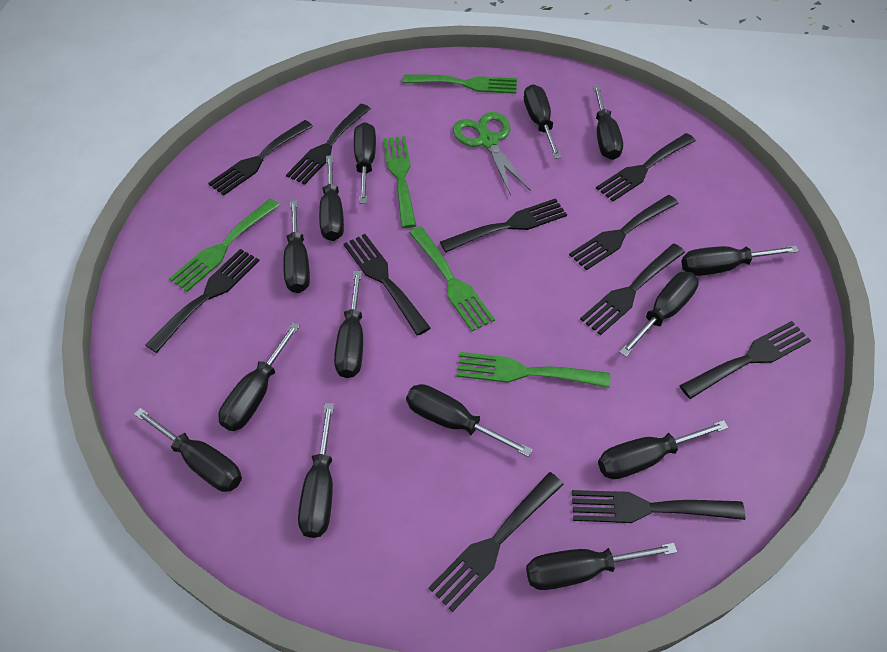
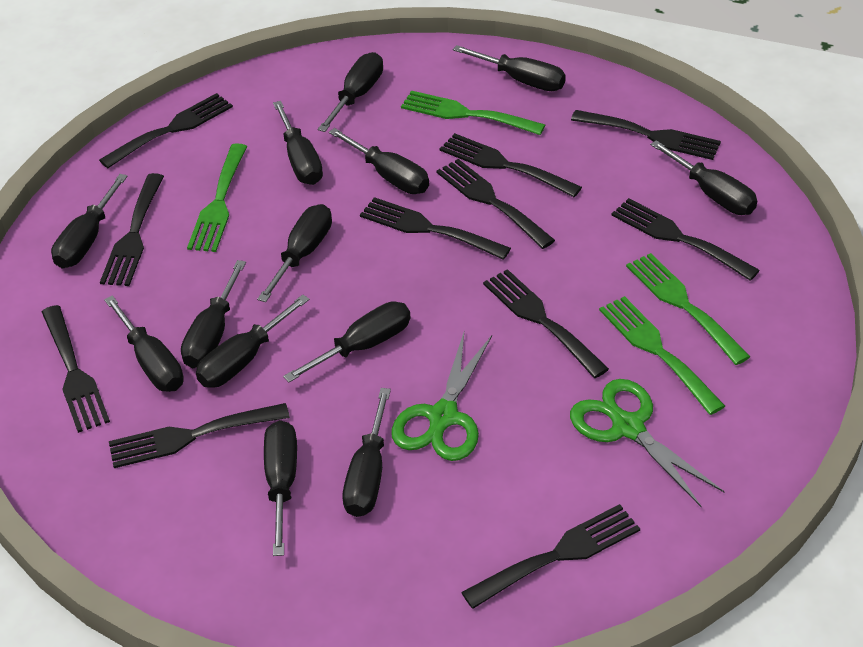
black screwdriver: 14 -> 13
green fork: 5 -> 4
green scissors: 1 -> 2

